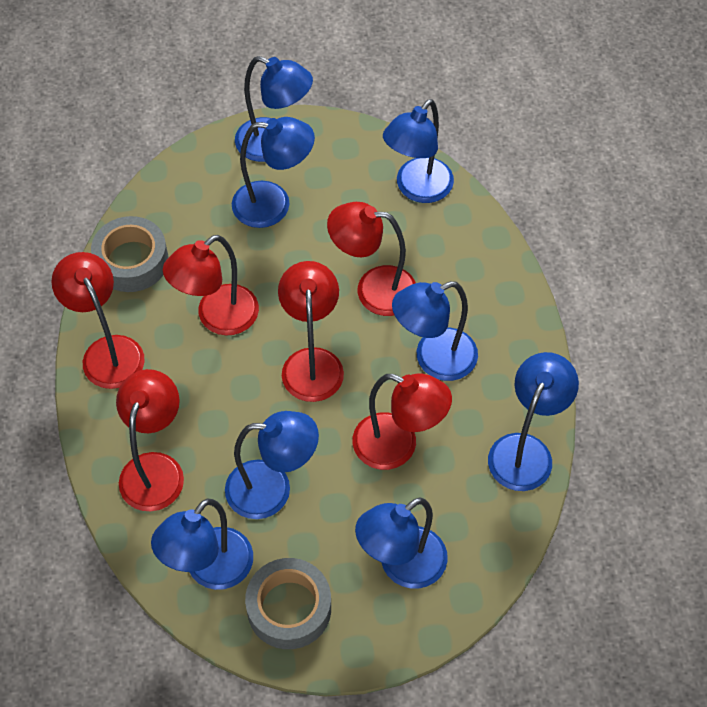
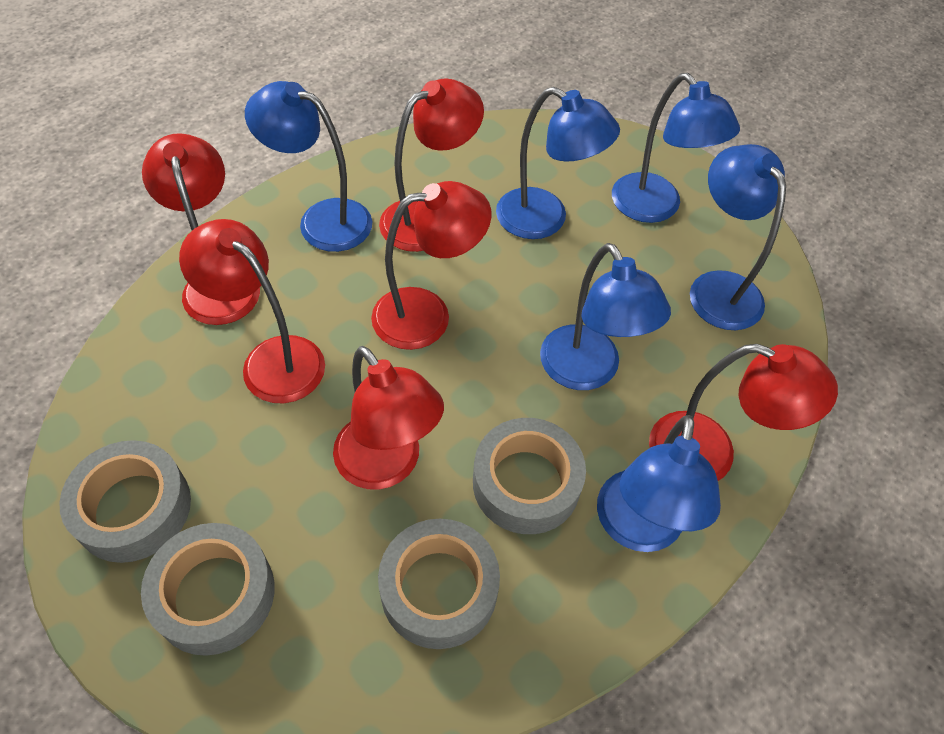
blue lamp: 8 -> 6
grey tape: 2 -> 4

